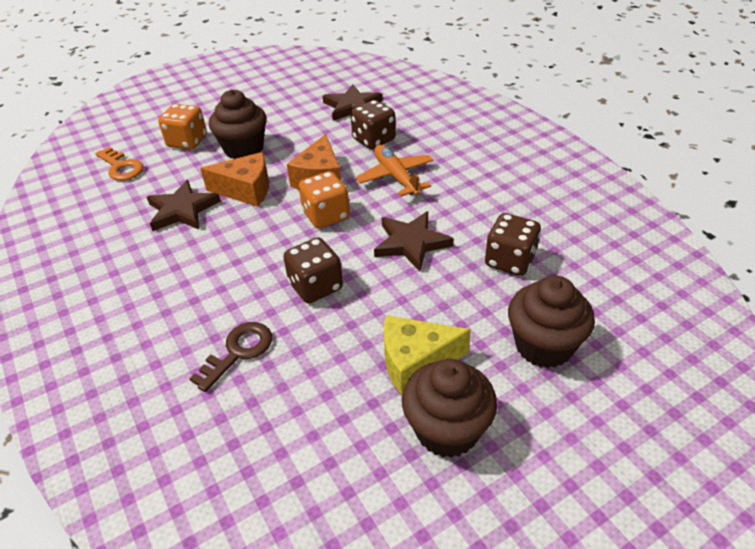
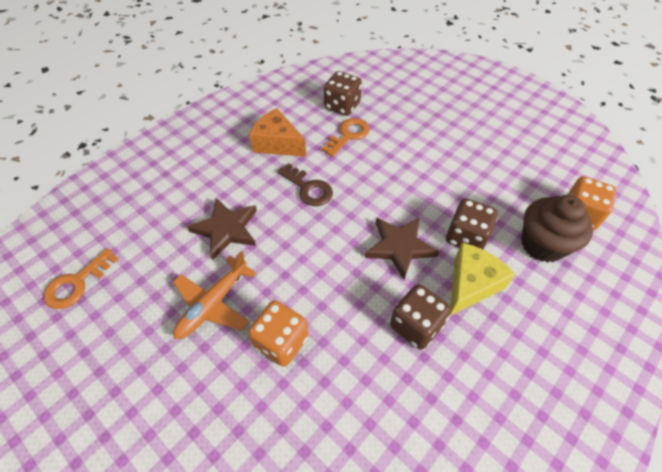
brown cupcake: 3 -> 1
brown star: 3 -> 2
orange cheese: 2 -> 1
orange key: 1 -> 2

